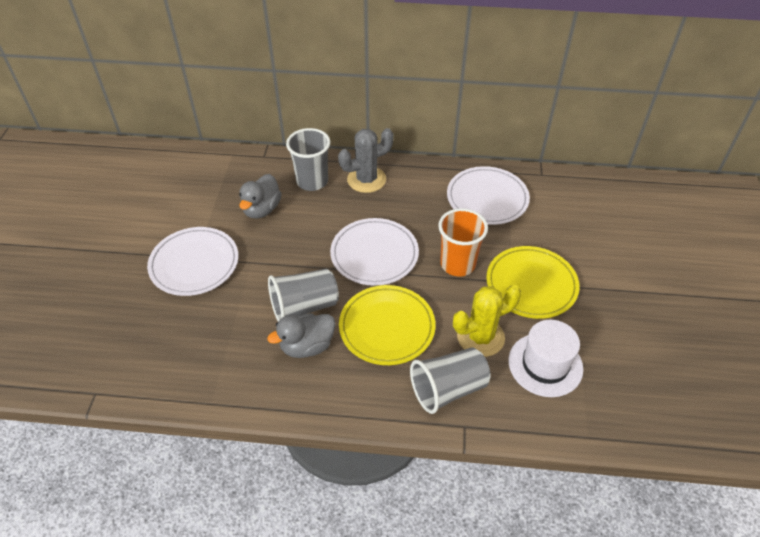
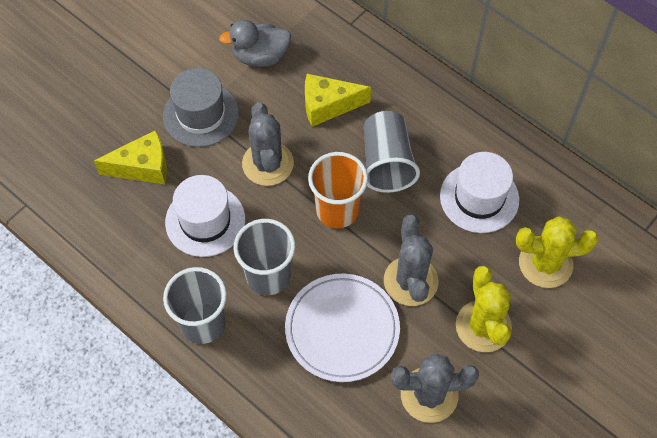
grey cactus: 1 -> 3
grey duck: 2 -> 1
grey hat: 0 -> 1
white hat: 1 -> 2
white plate: 3 -> 1
yellow cactus: 1 -> 2
yellow cheese: 0 -> 2
yellow plate: 2 -> 0

